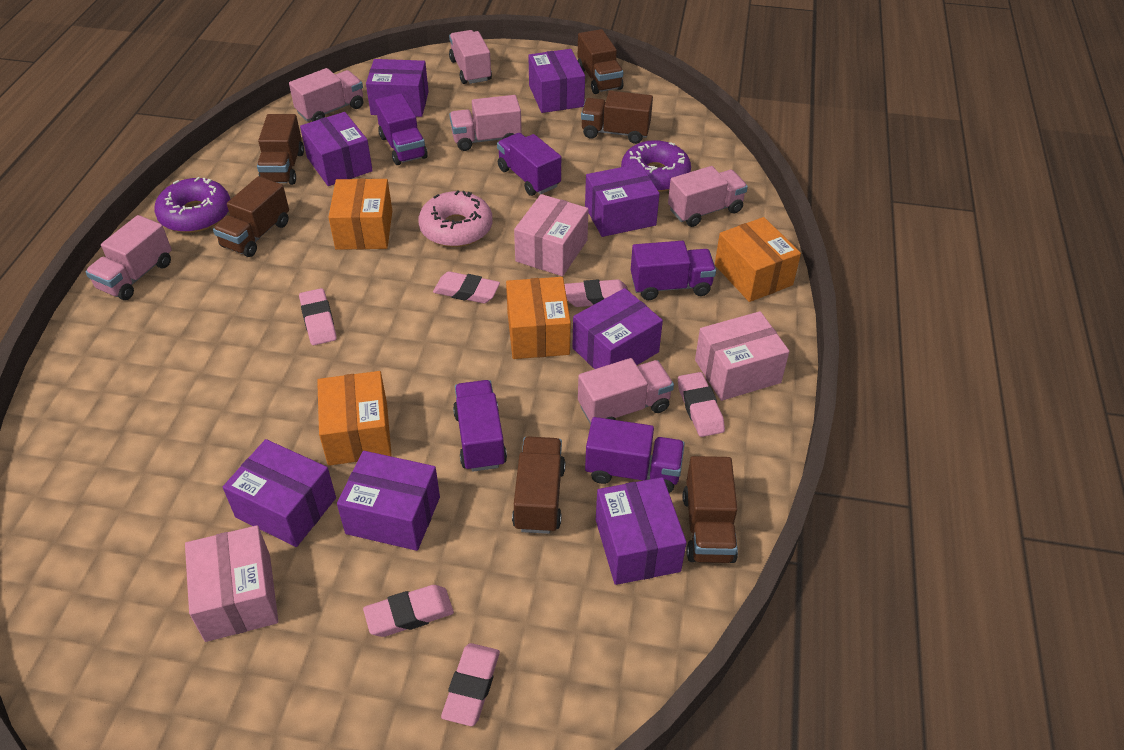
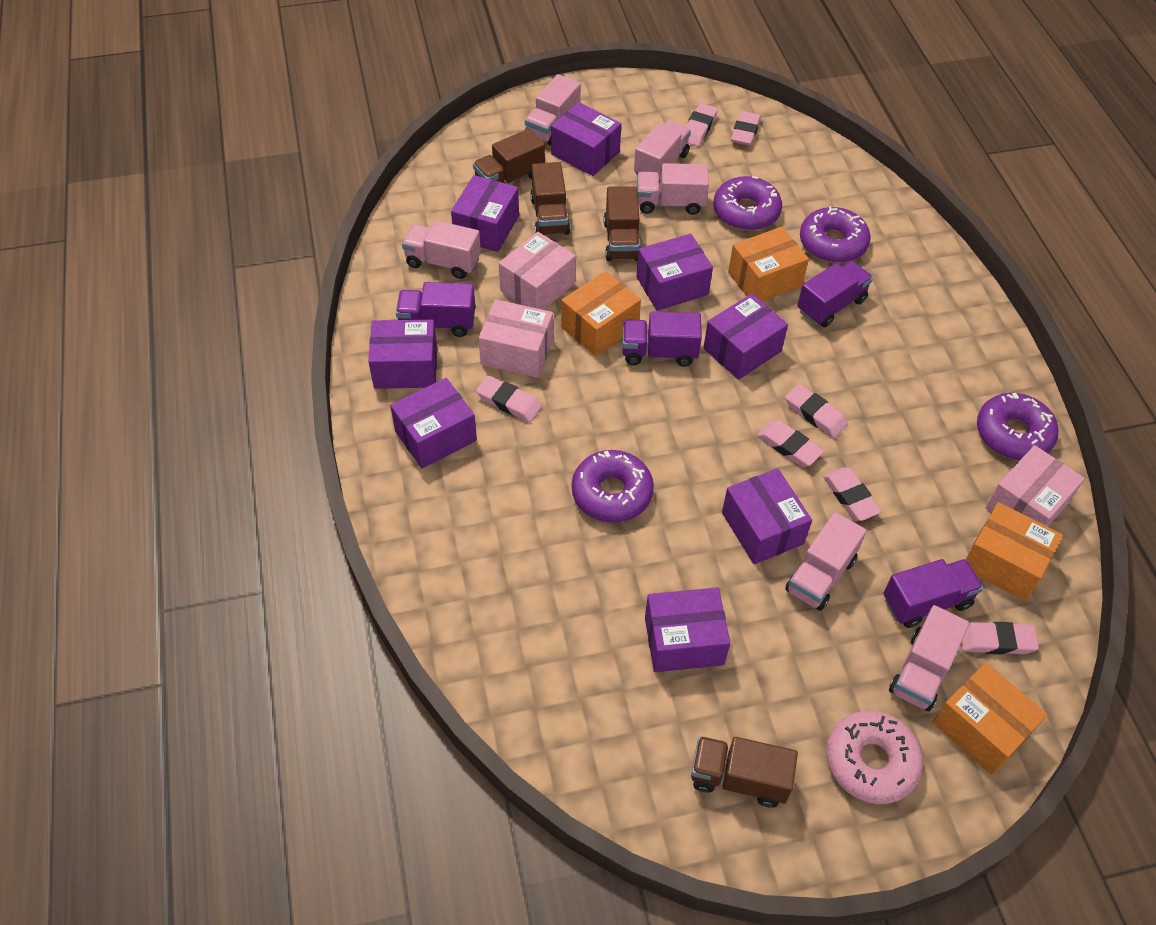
brown truck: 6 -> 4
pink eraser: 6 -> 7
purple donut: 2 -> 4
purple truck: 5 -> 4

